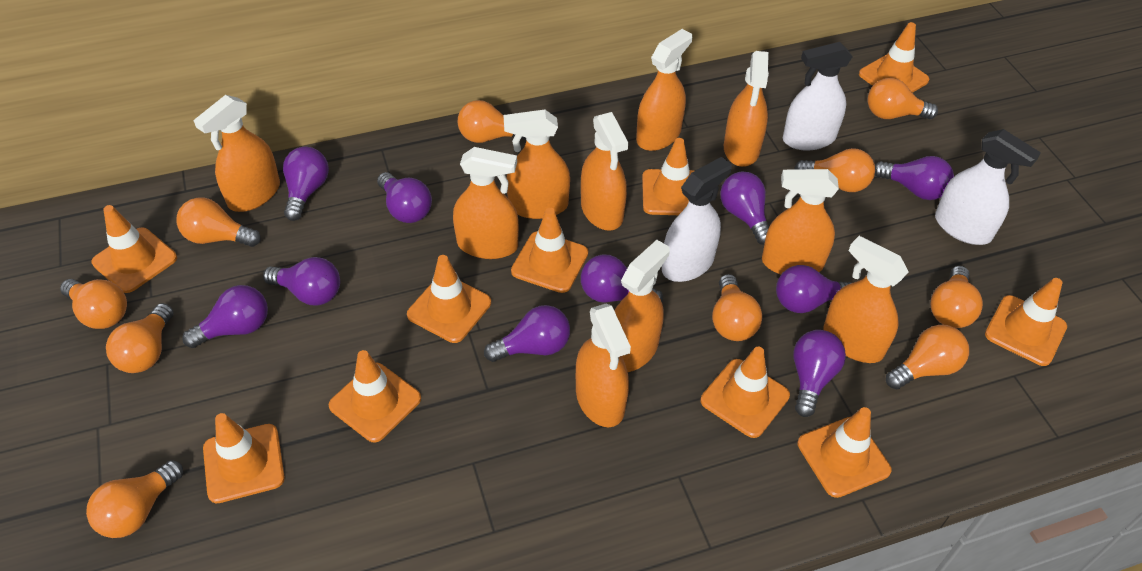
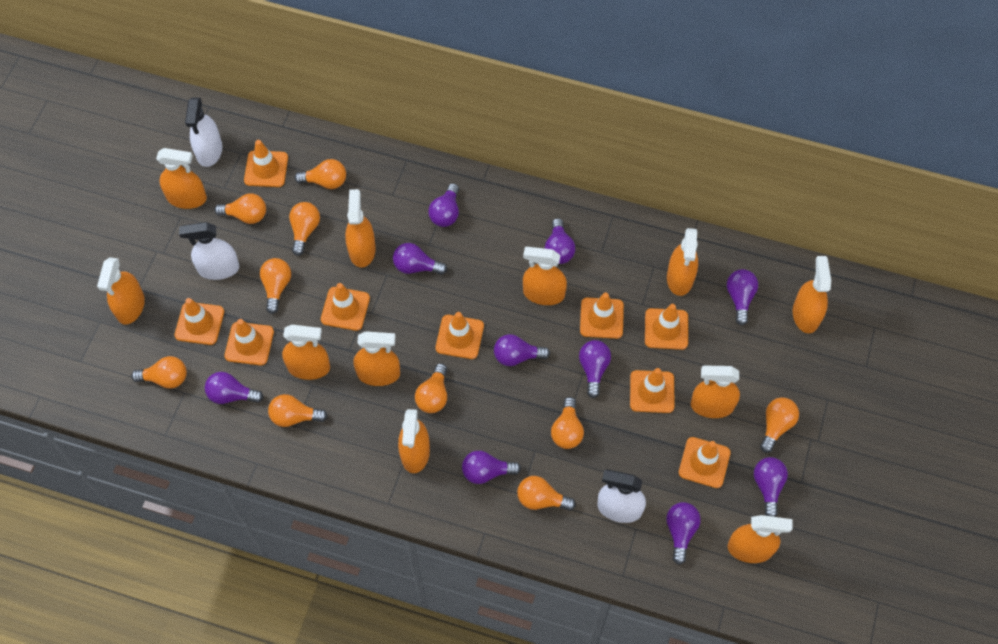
orange spray bottle: 10 -> 11
orange traffic cone: 10 -> 9

